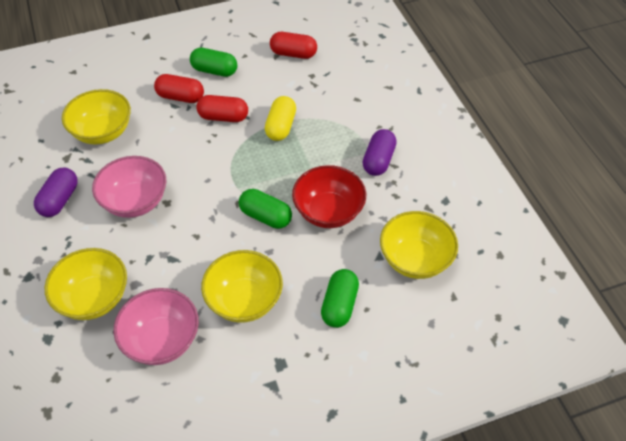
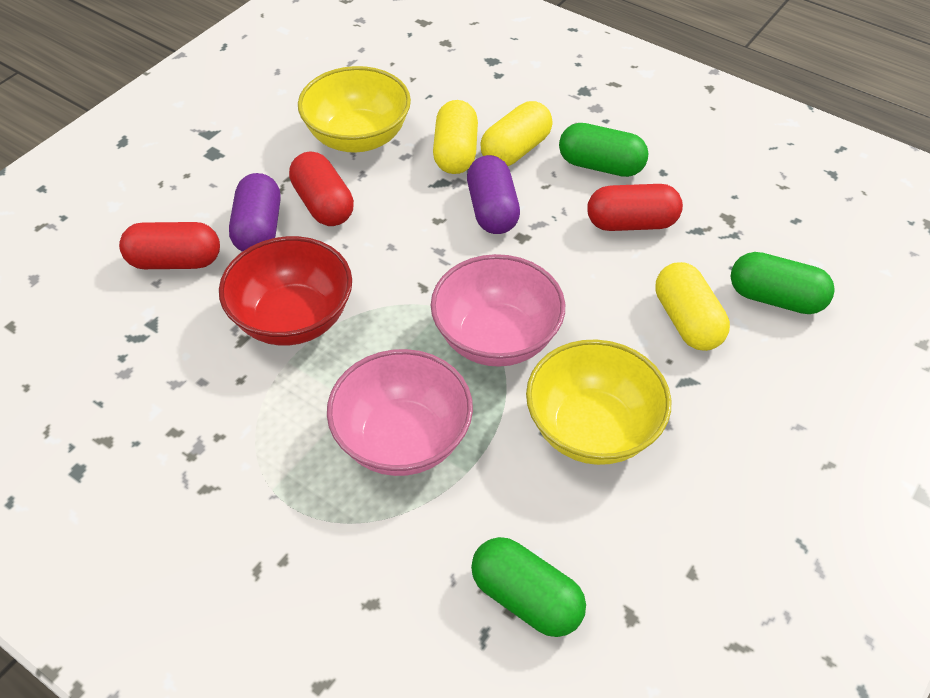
yellow bowl: 4 -> 2
yellow capsule: 1 -> 3

